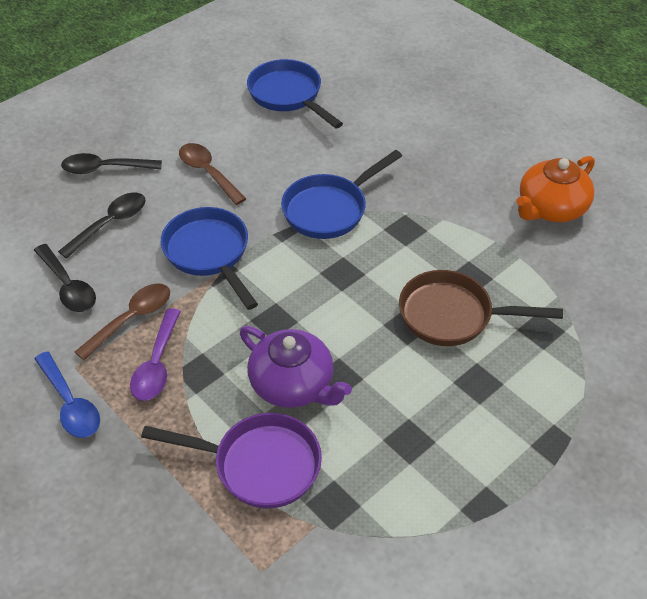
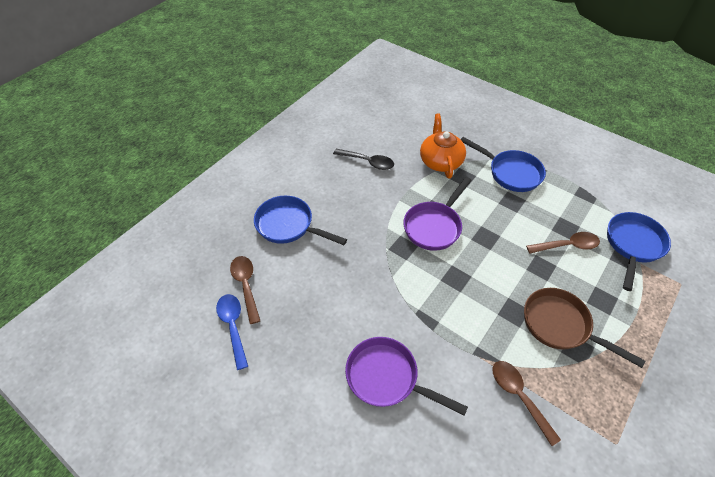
black spoon: 3 -> 1
brown spoon: 2 -> 3
purple pan: 1 -> 2
purple spoon: 1 -> 0
purple teapot: 1 -> 0

